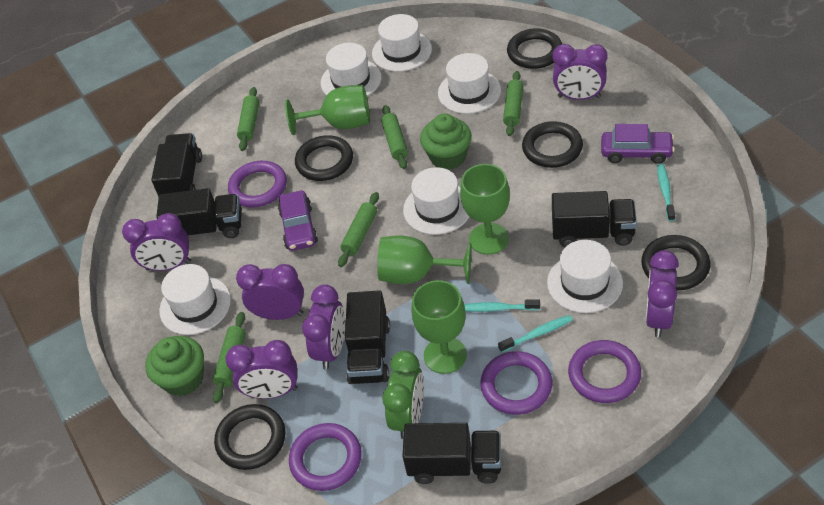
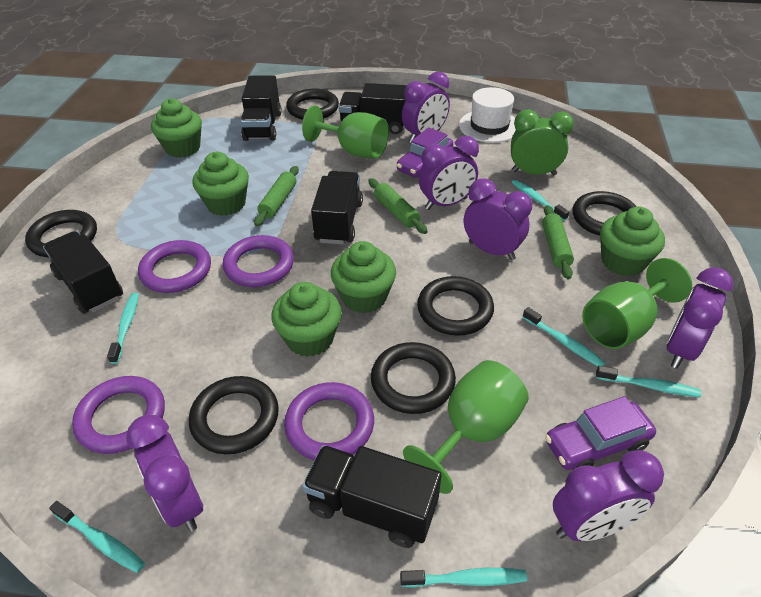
black ring: 5 -> 6
green cupcake: 2 -> 5
green goblet: 4 -> 3
green rolling pin: 5 -> 3
turquoise toothbrush: 3 -> 6
white hat: 6 -> 1

